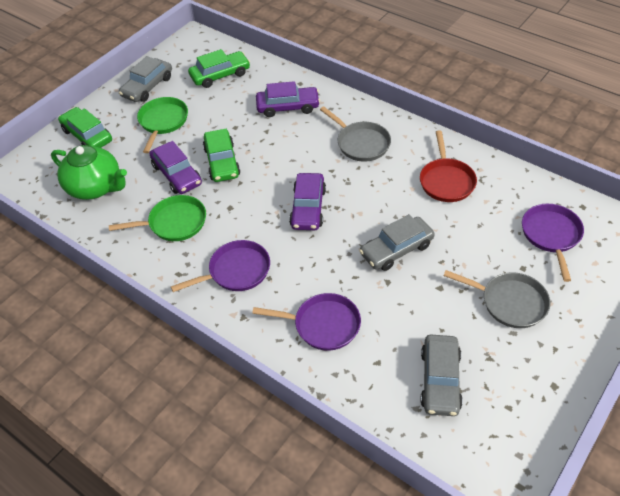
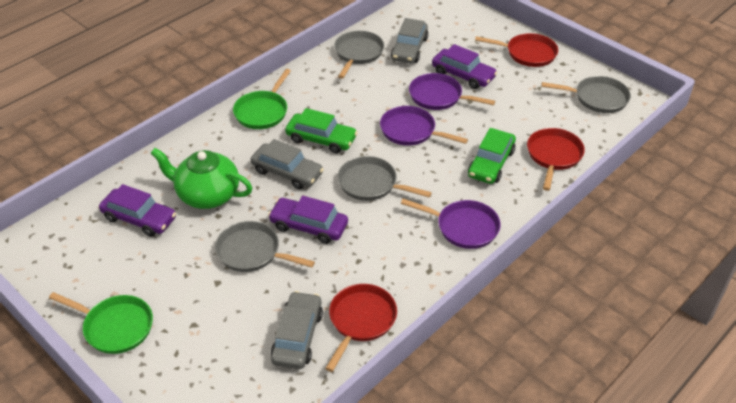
green car: 3 -> 2
grey pan: 2 -> 4
red pan: 1 -> 3

